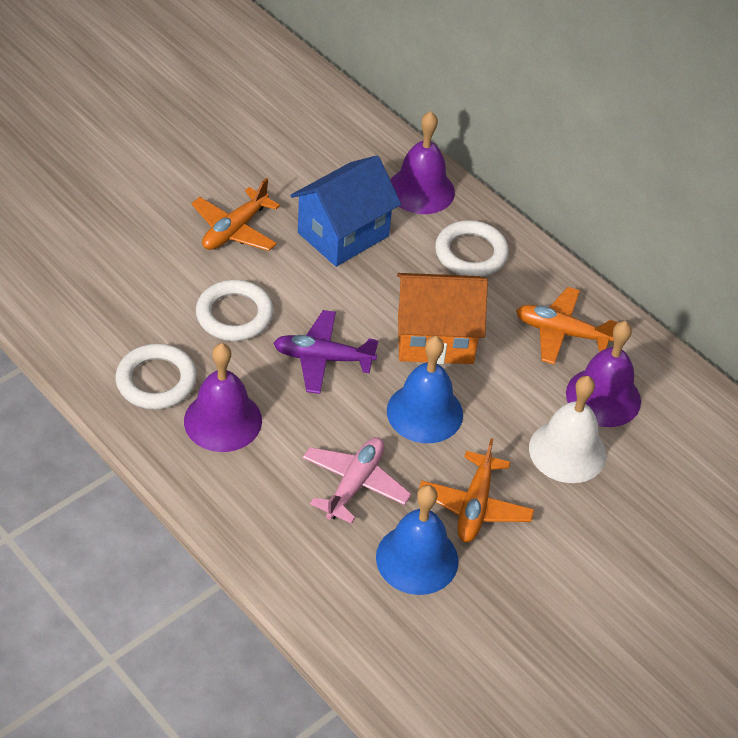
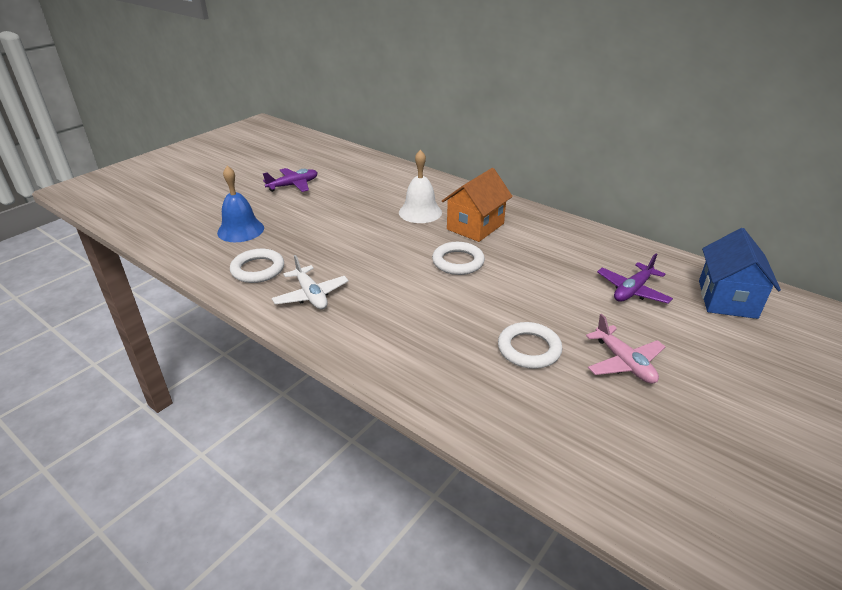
blue bell: 2 -> 1
orange plane: 3 -> 0
purple bell: 3 -> 0
purple plane: 1 -> 2
white plane: 0 -> 1

